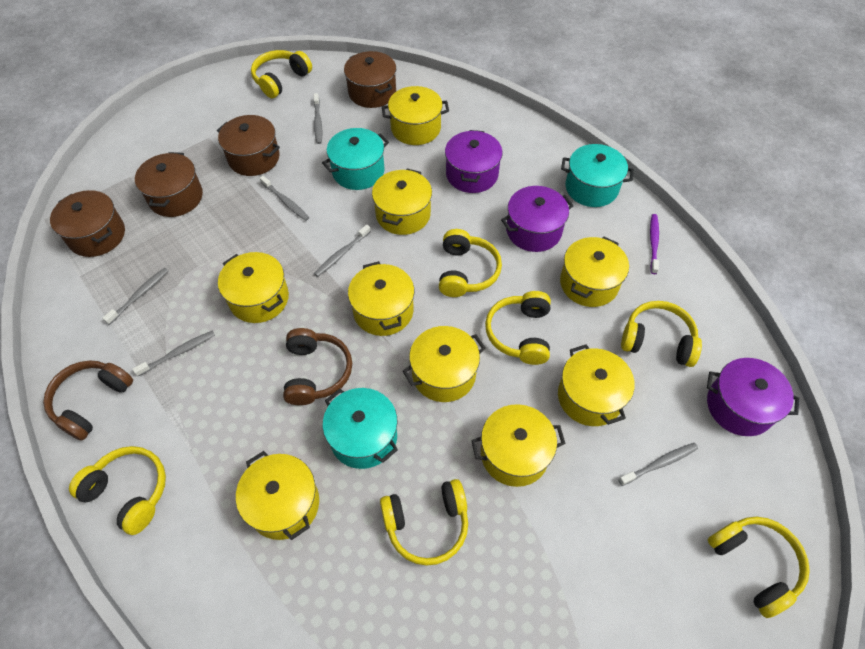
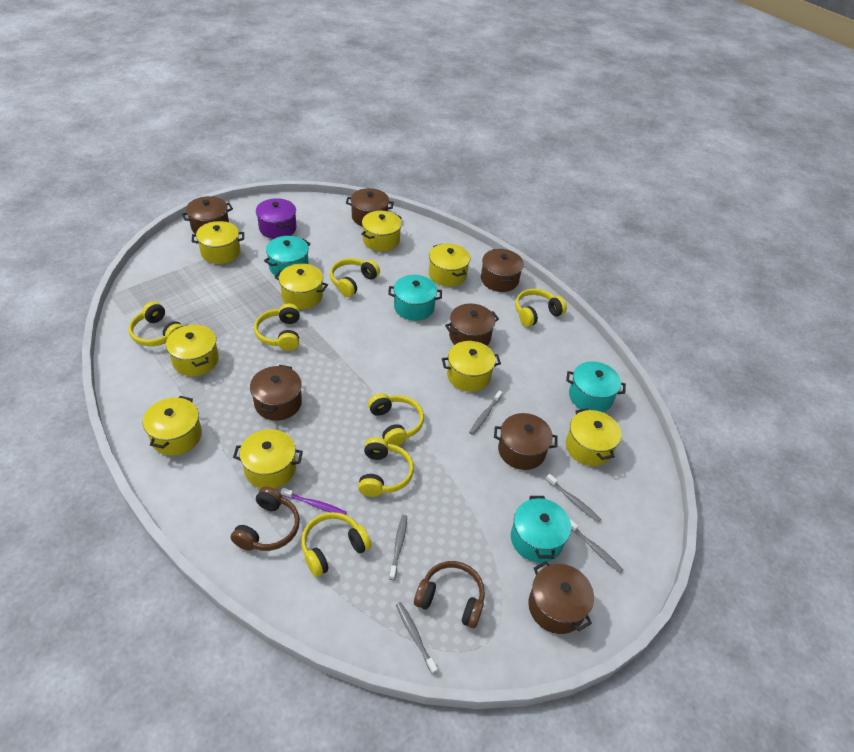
brown pot: 4 -> 7
grey toothbrush: 6 -> 5
purple pot: 3 -> 1
turquoise pot: 3 -> 4

